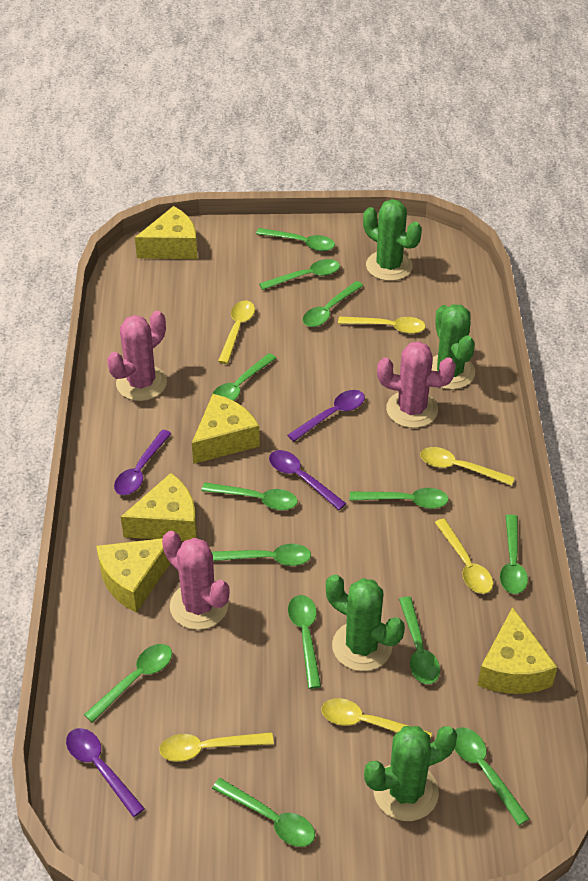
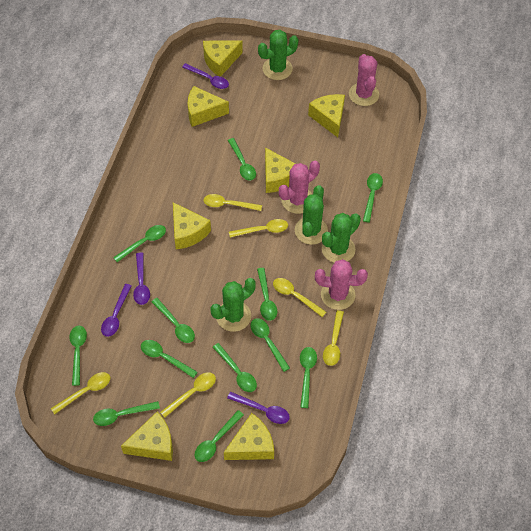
green spoon: 13 -> 12
yellow cheese: 5 -> 7

